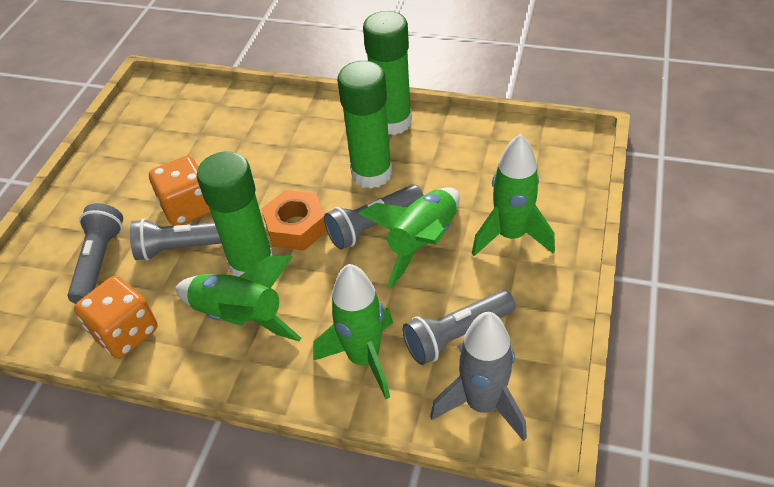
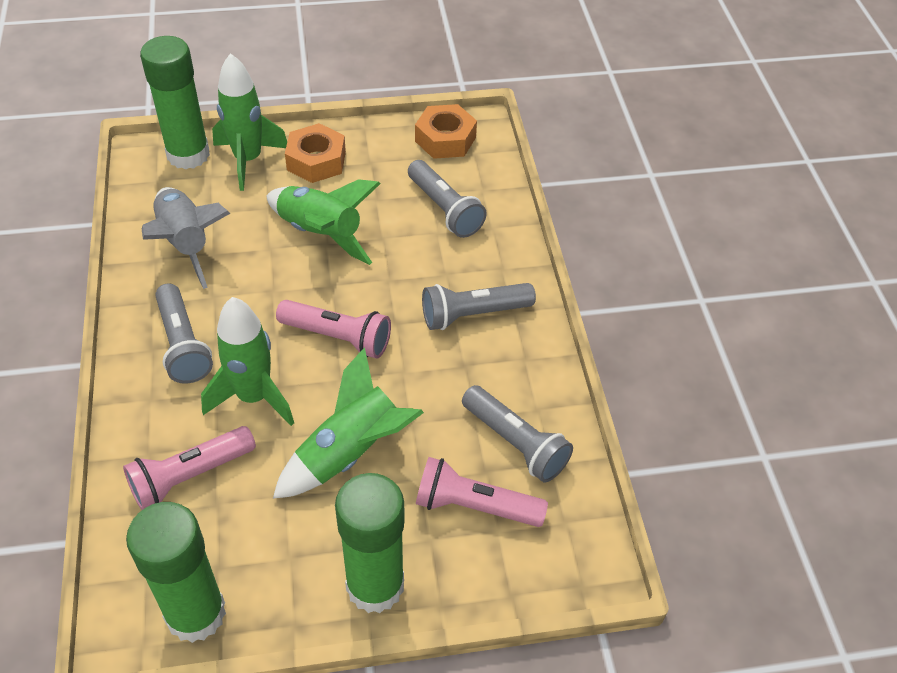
orange dice: 2 -> 0
orange nut: 1 -> 2
pink flashlight: 0 -> 3

